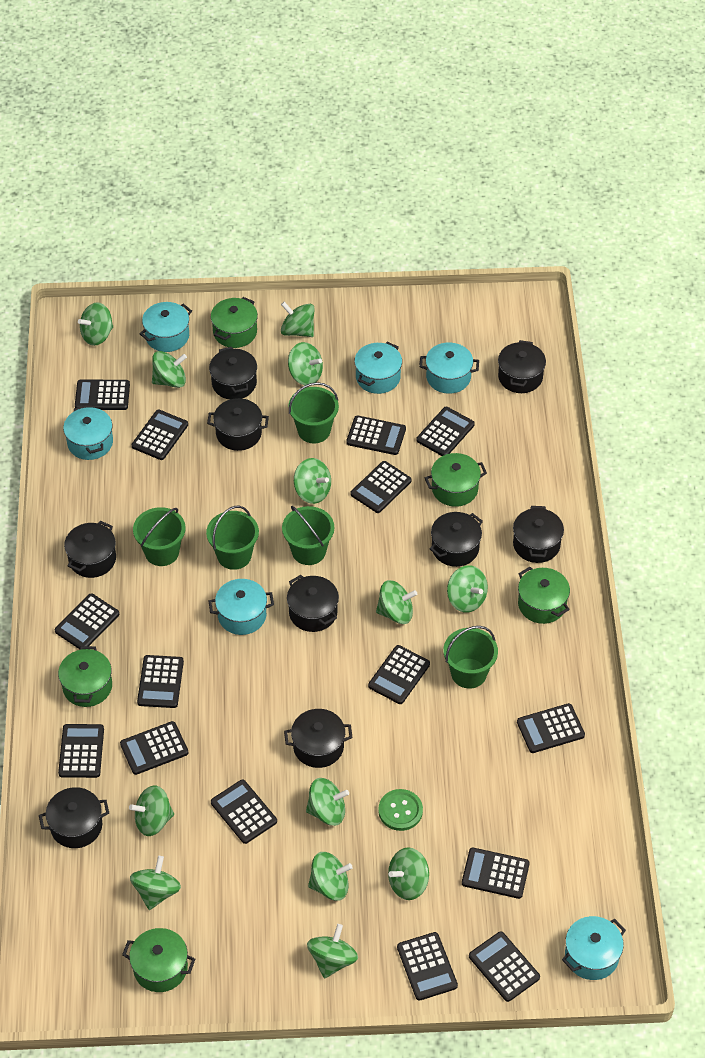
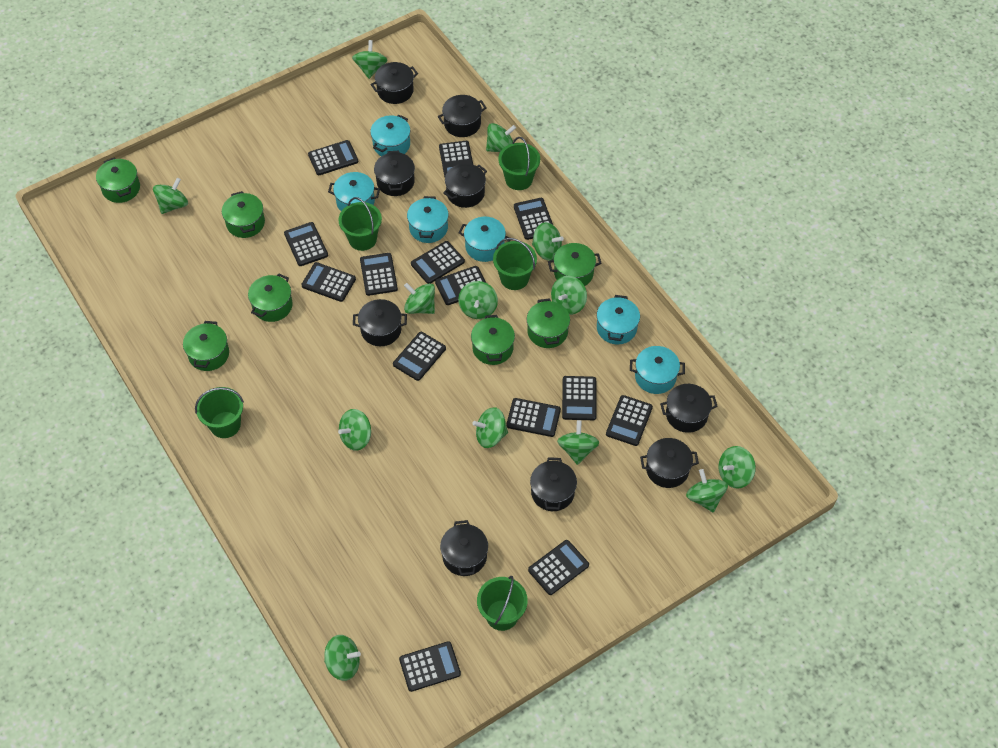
black calculator: 15 -> 14
green button: 1 -> 0
green pot: 5 -> 7

